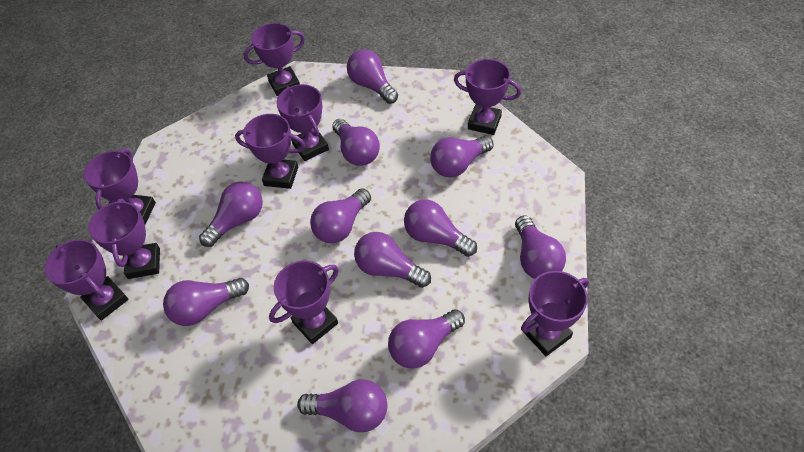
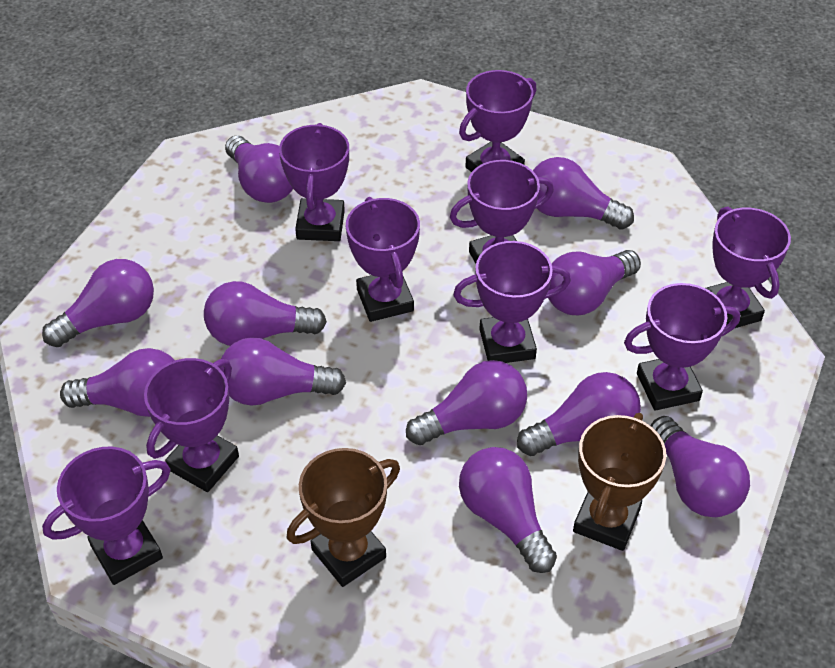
brown trophy: 0 -> 2

